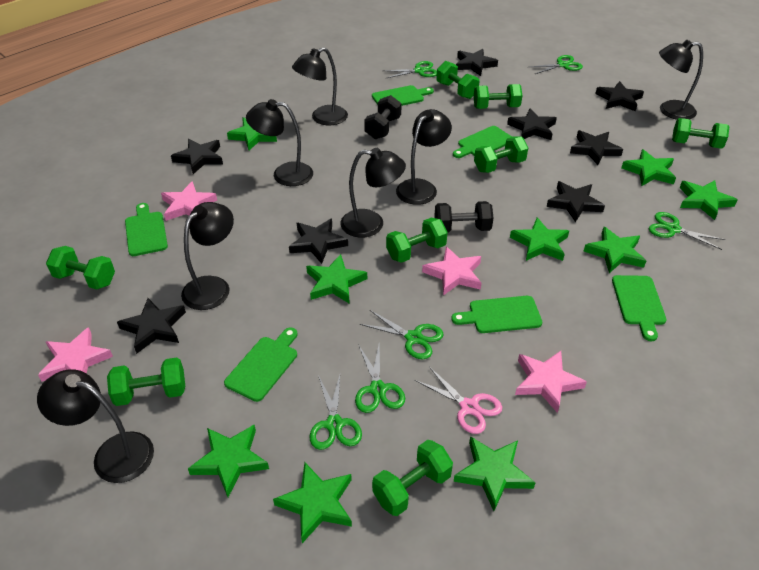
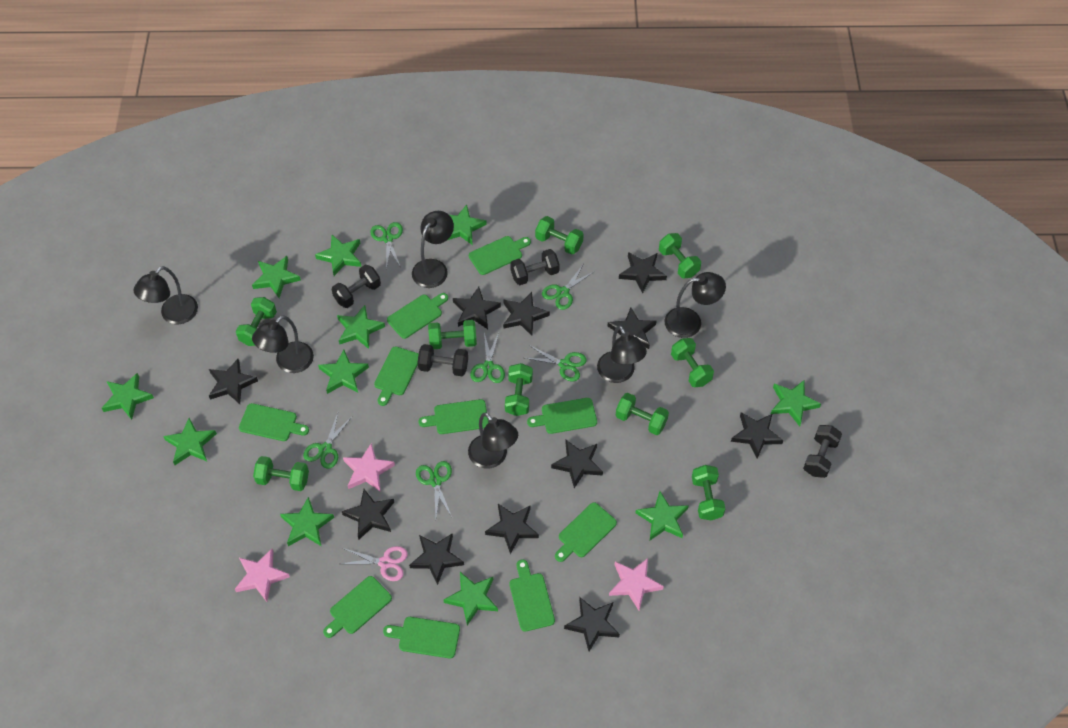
black dumbbell: 2 -> 4
black lamp: 7 -> 6
black star: 8 -> 11
green cutting board: 6 -> 10
green dumbbell: 8 -> 9
green star: 9 -> 11
pink star: 4 -> 3

